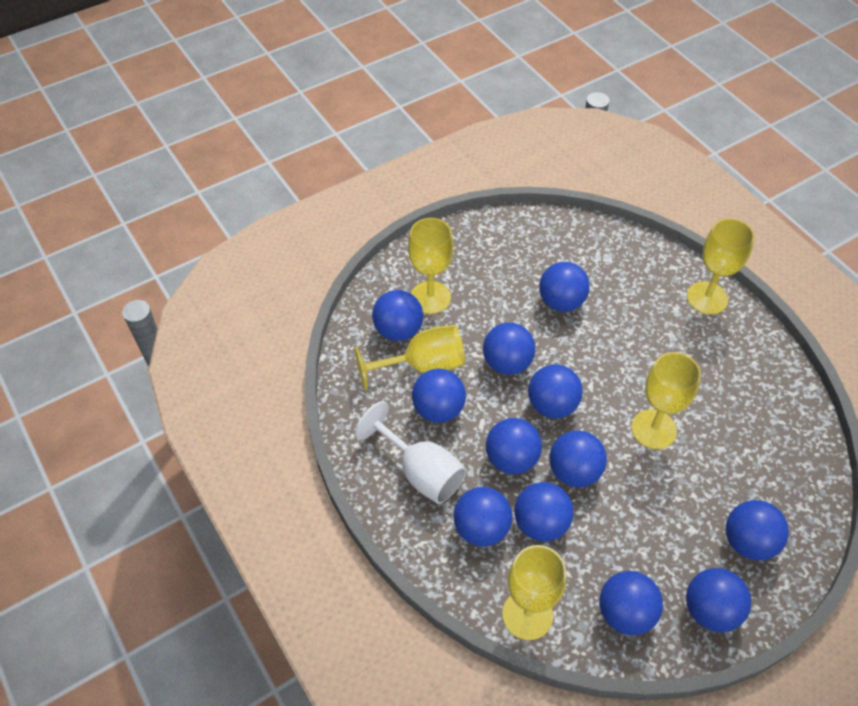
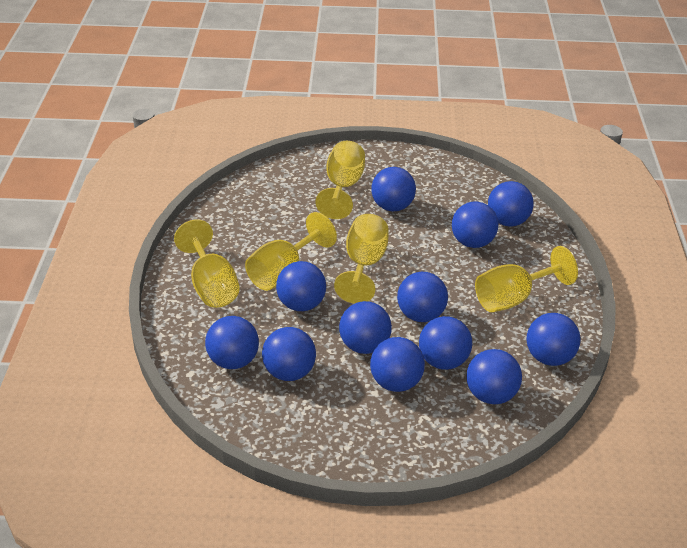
white goblet: 1 -> 0

